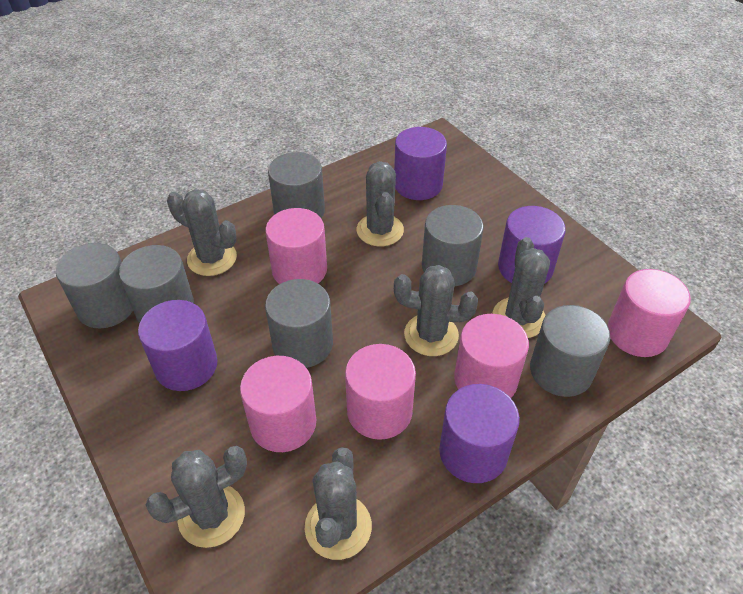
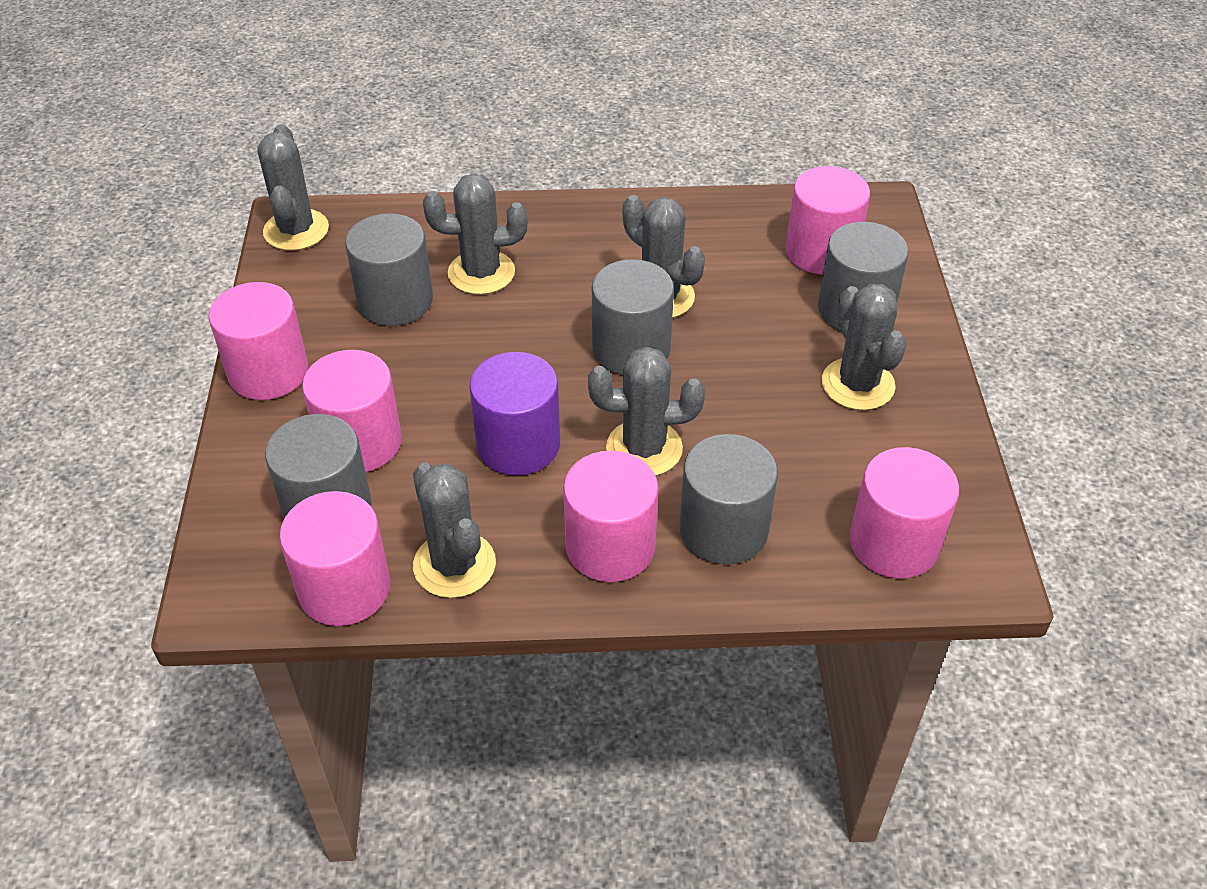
grey cylinder: 6 -> 5
pink cylinder: 5 -> 6
purple cylinder: 4 -> 1

